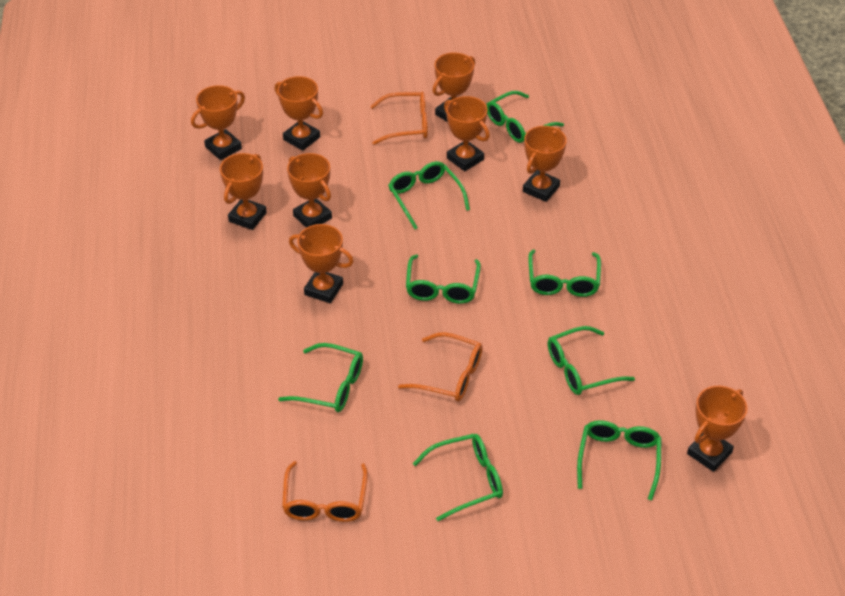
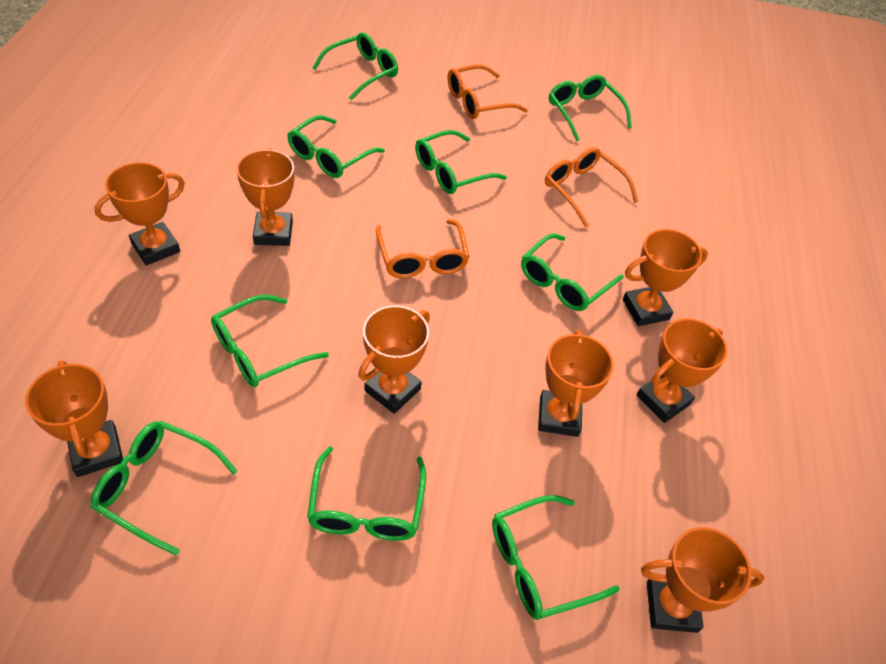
green glasses: 8 -> 9
orange trophy: 9 -> 8

